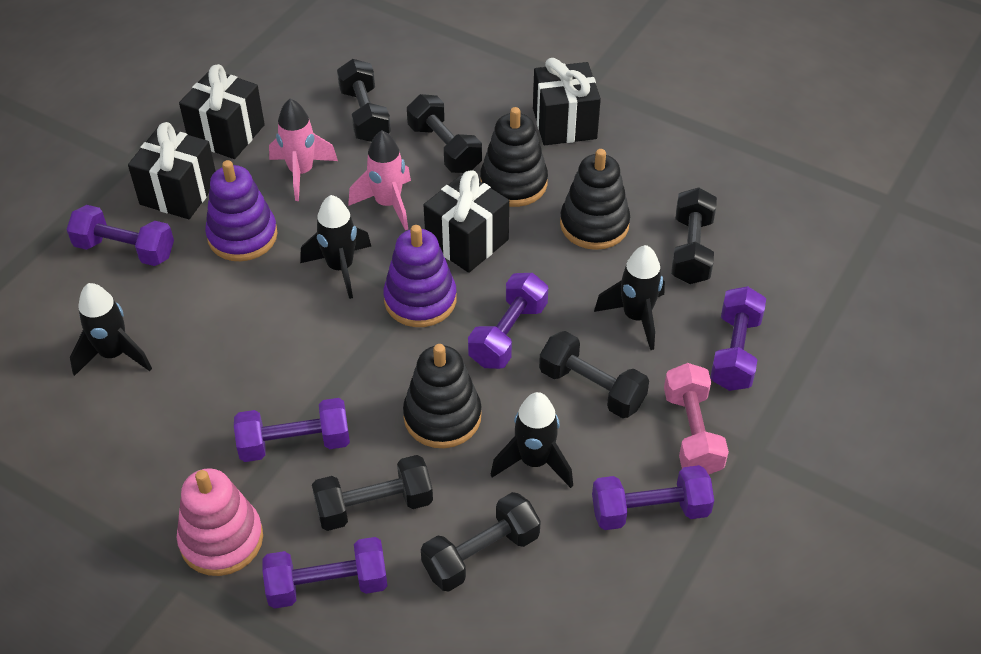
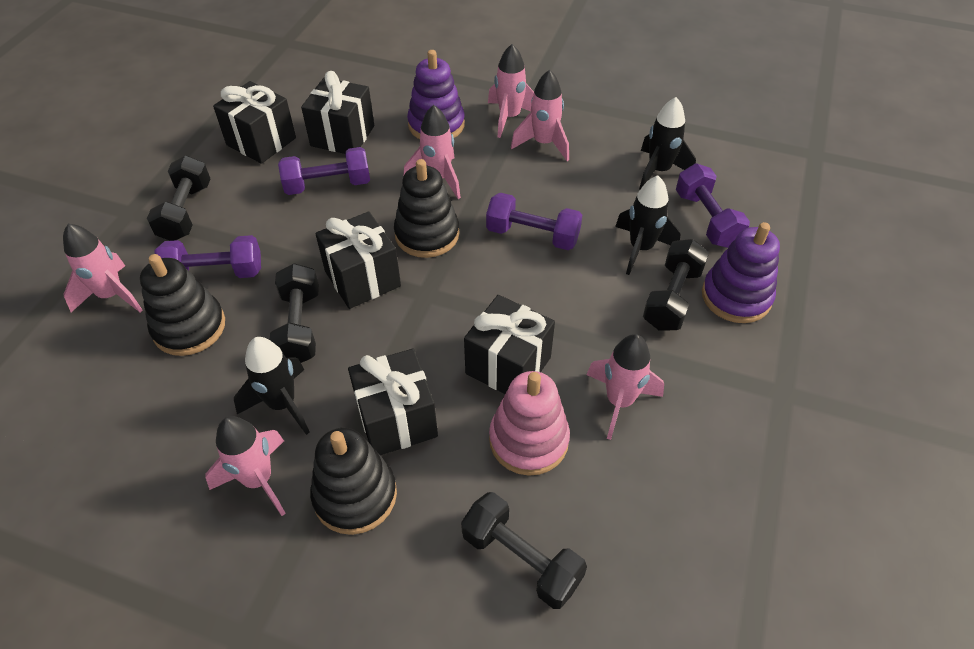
black dumbbell: 6 -> 4
black gift: 4 -> 5
black rocket: 4 -> 3
pink dumbbell: 1 -> 0
pink rocket: 2 -> 6
purple dumbbell: 6 -> 4

